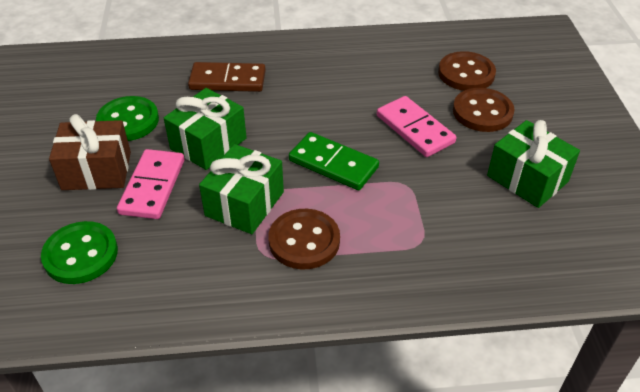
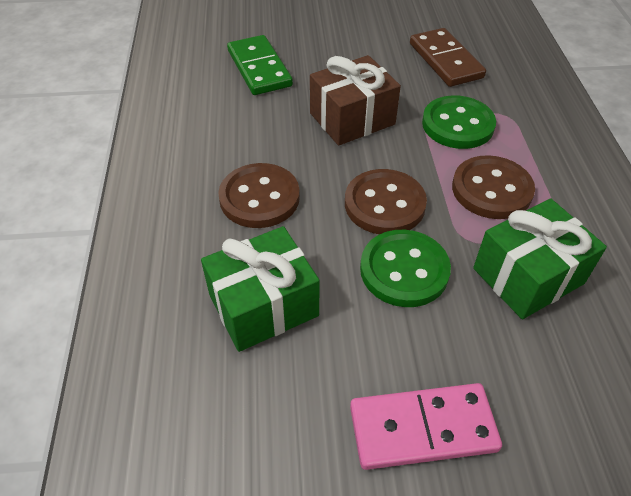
green gift: 3 -> 2
pink domino: 2 -> 1

